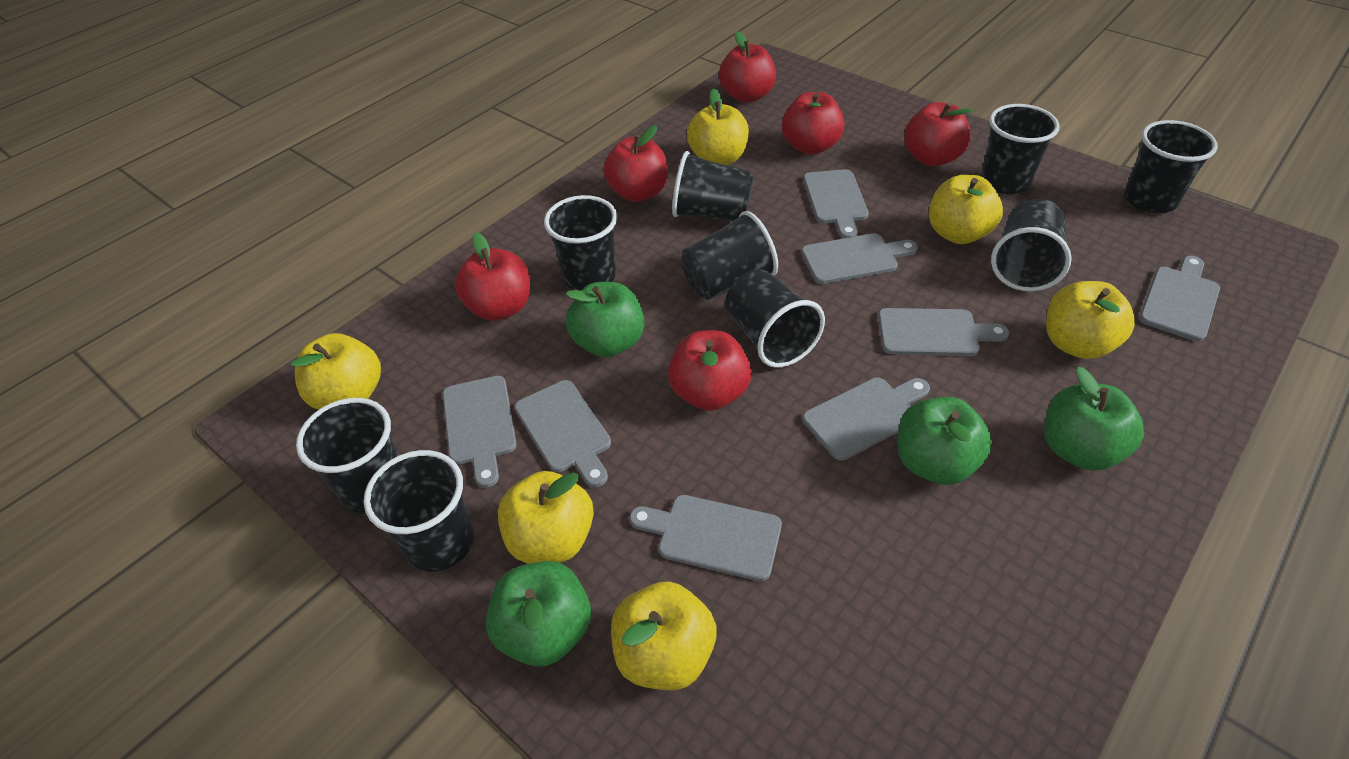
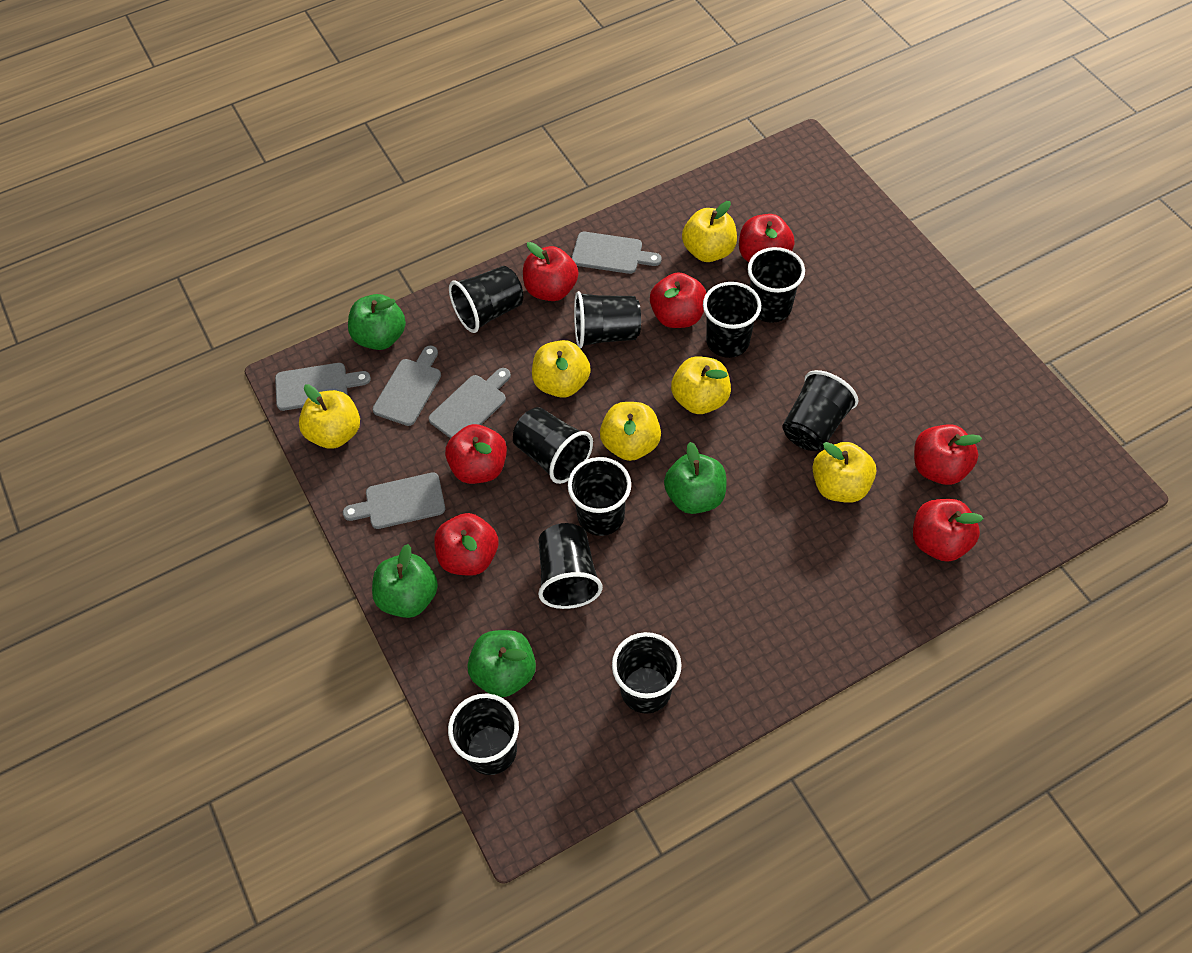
black cup: 9 -> 10
grey cutting board: 8 -> 5
red apple: 6 -> 7

